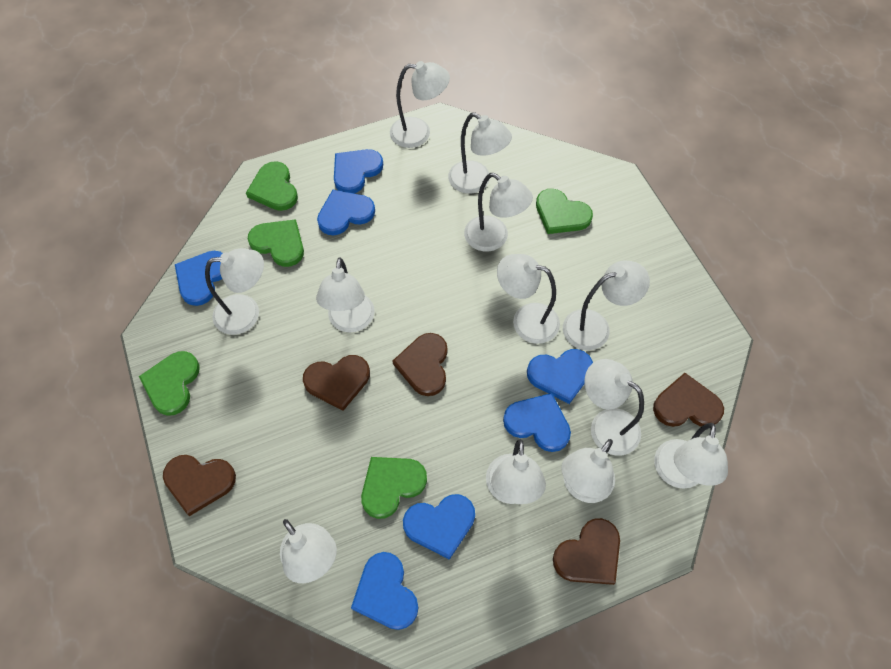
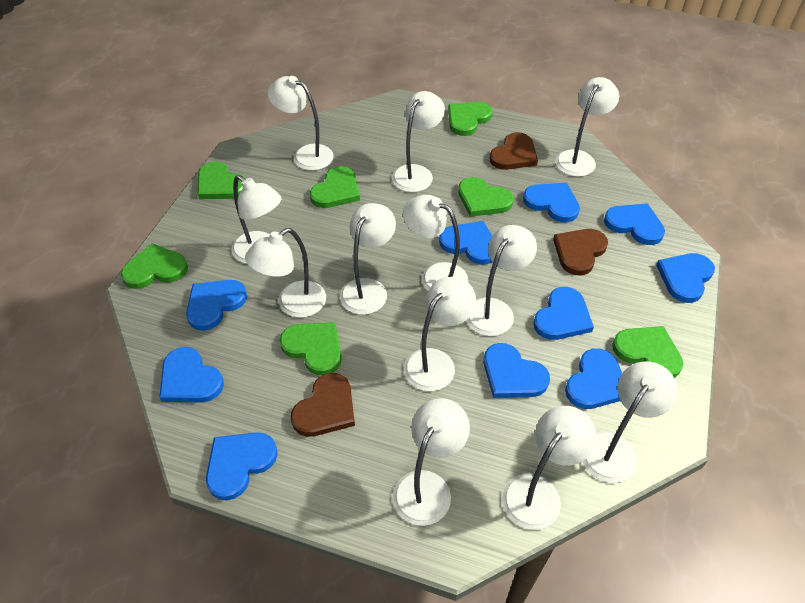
blue heart: 7 -> 10
brown heart: 5 -> 3
green heart: 5 -> 7

